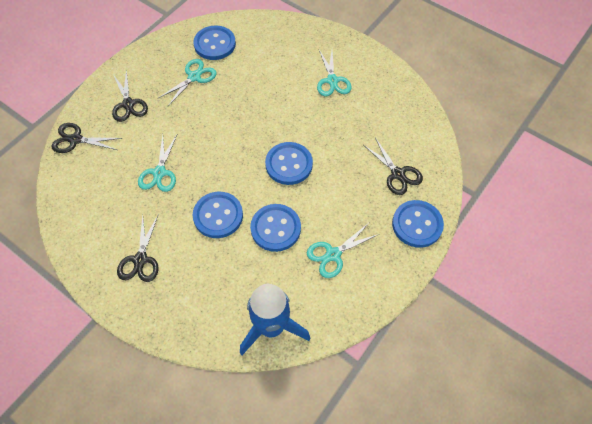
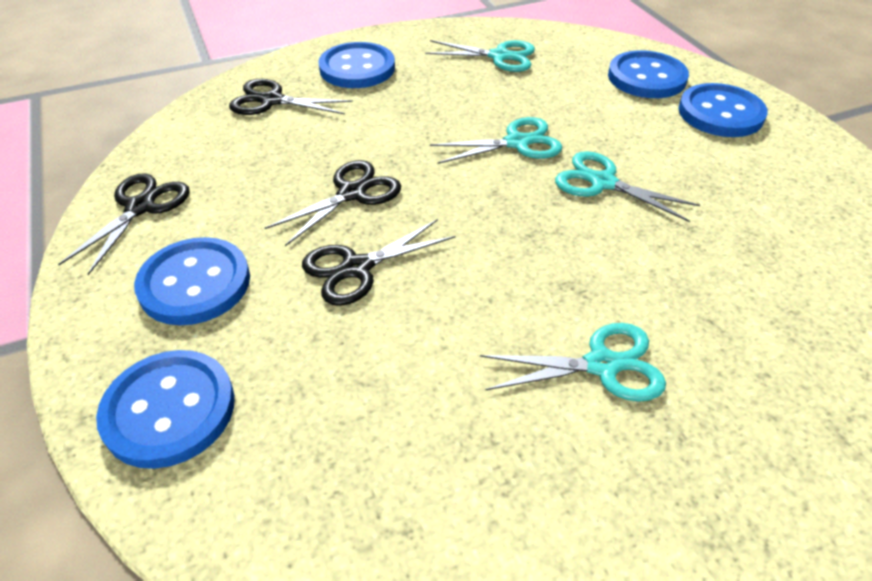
blue rocket: 1 -> 0

